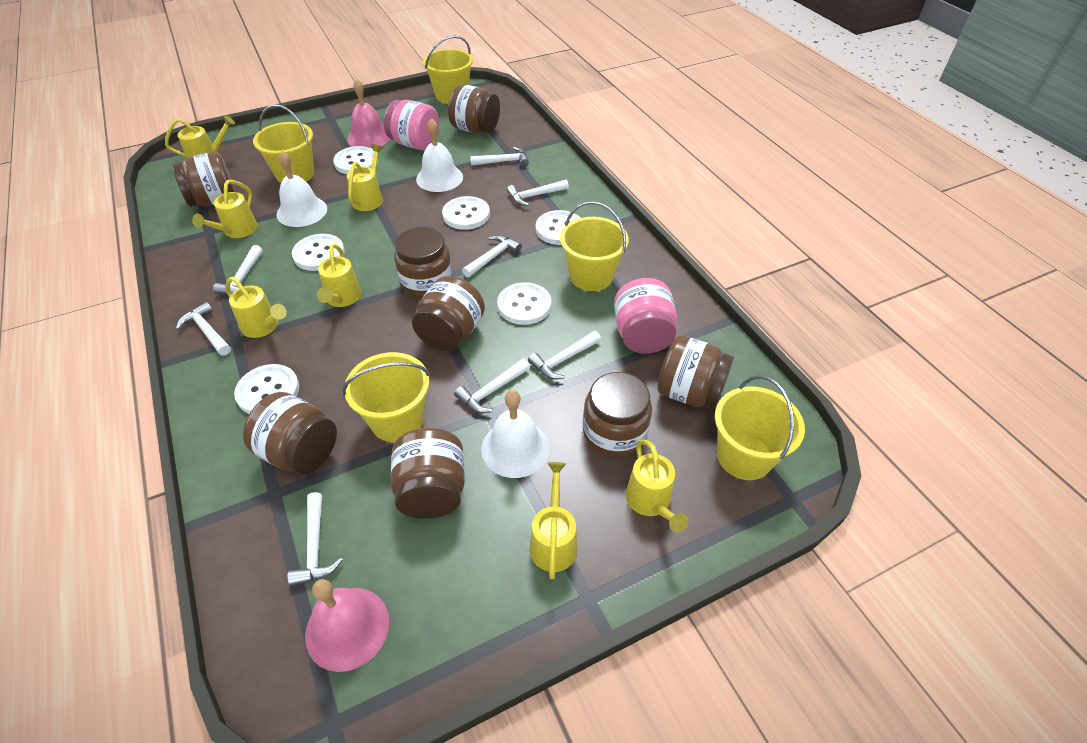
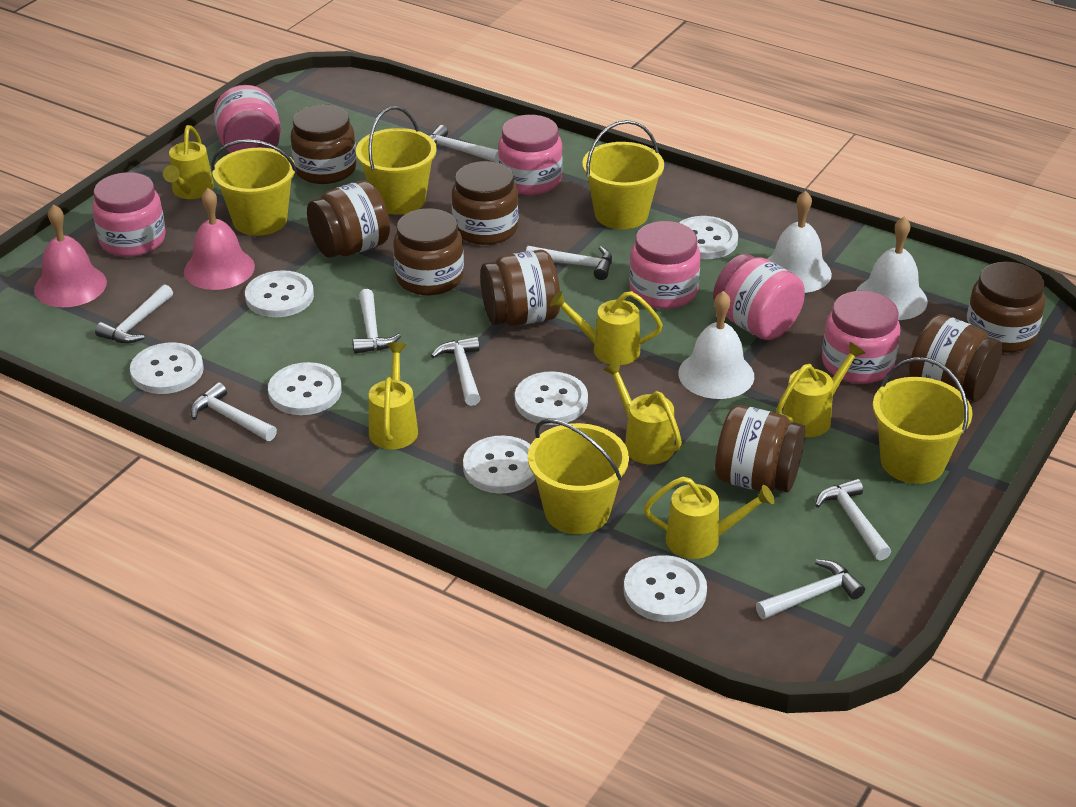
pink jar: 2 -> 6
white button: 6 -> 7
yellow watering can: 7 -> 6

